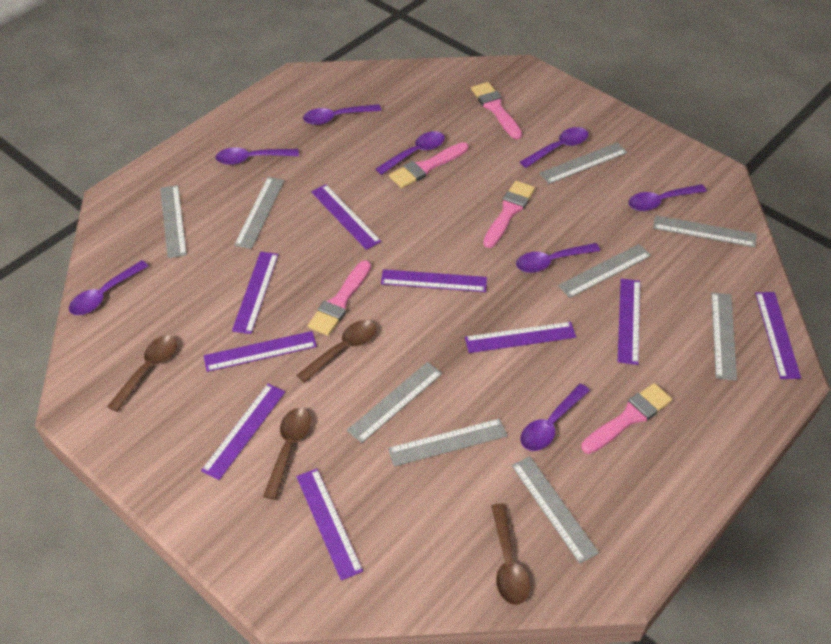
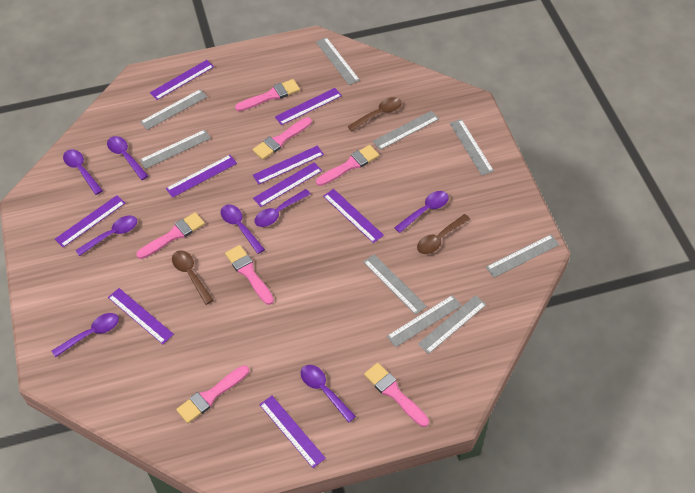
brown spoon: 4 -> 3
pink brush: 5 -> 7

